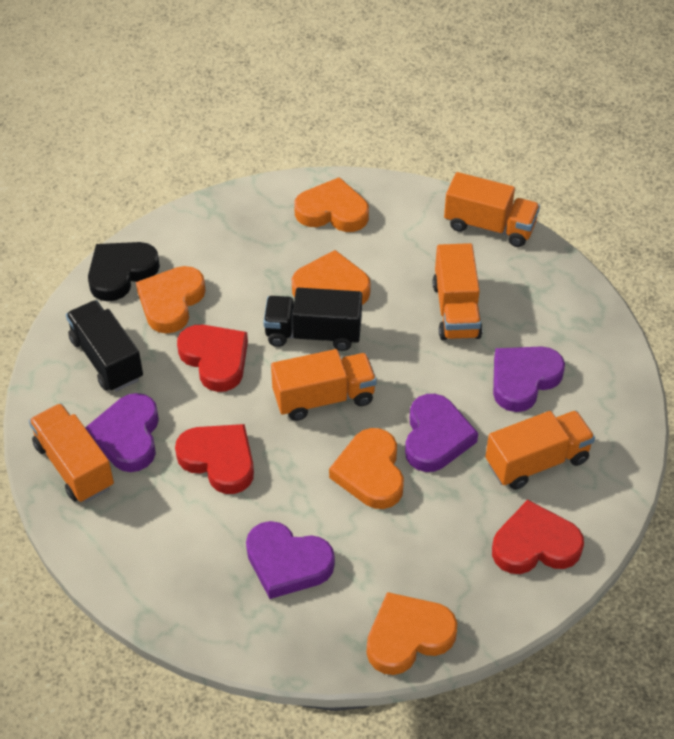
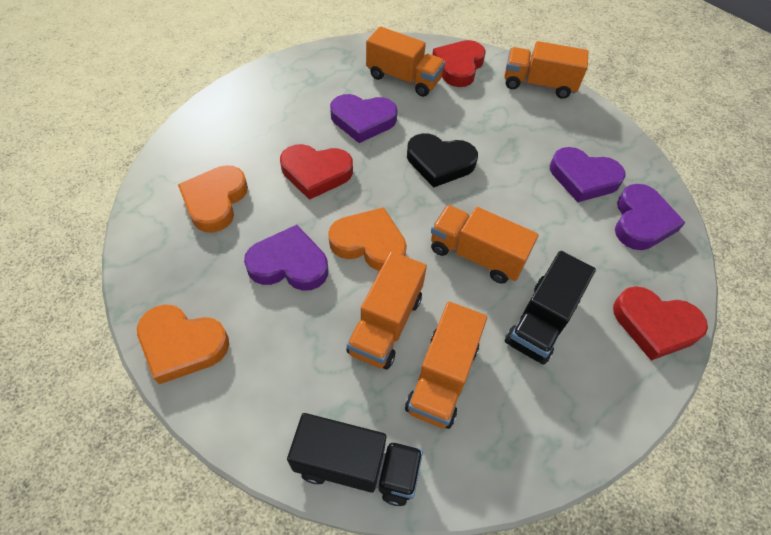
orange heart: 5 -> 3

